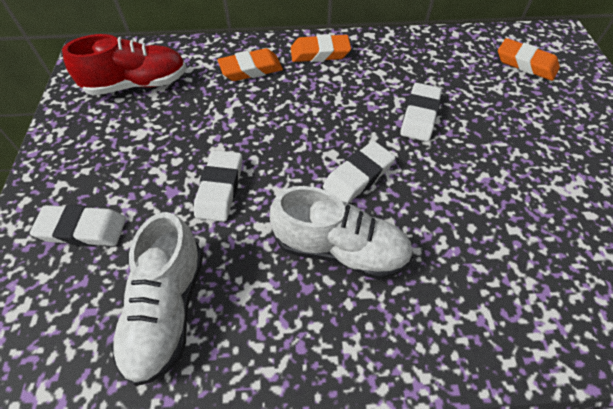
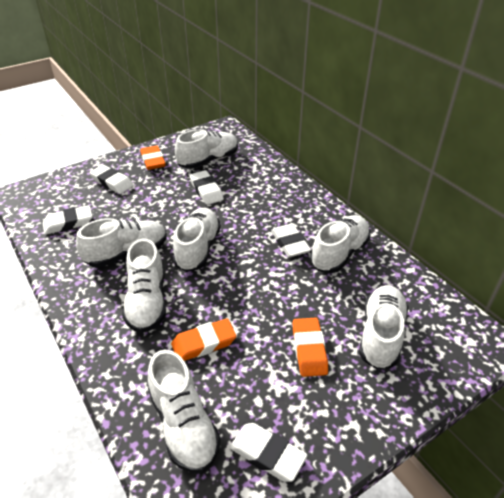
red shoe: 1 -> 0
white eraser: 4 -> 5
white shoe: 2 -> 7

